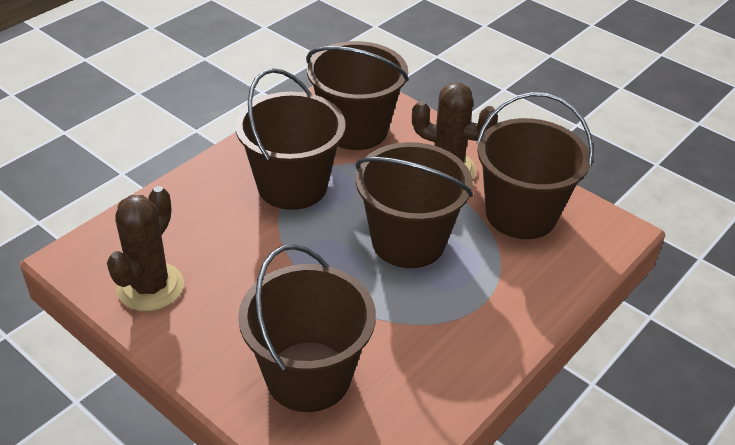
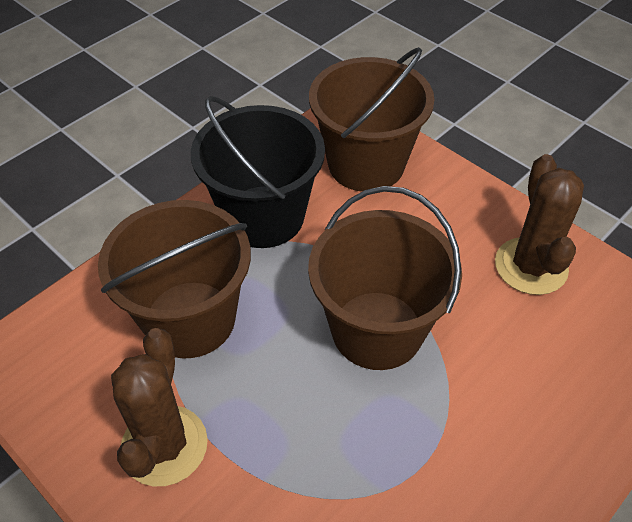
black bucket: 0 -> 1
brown bucket: 5 -> 3

